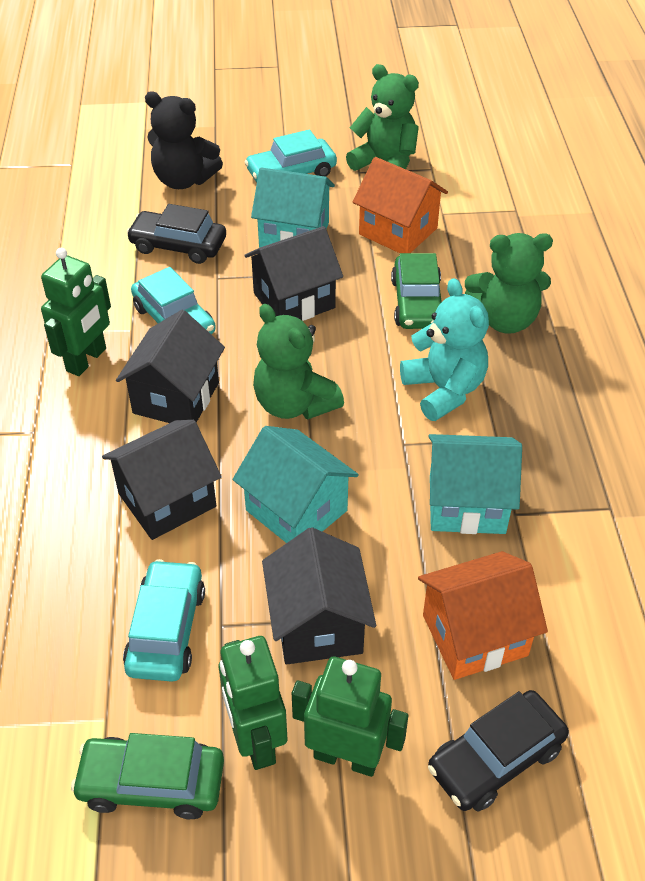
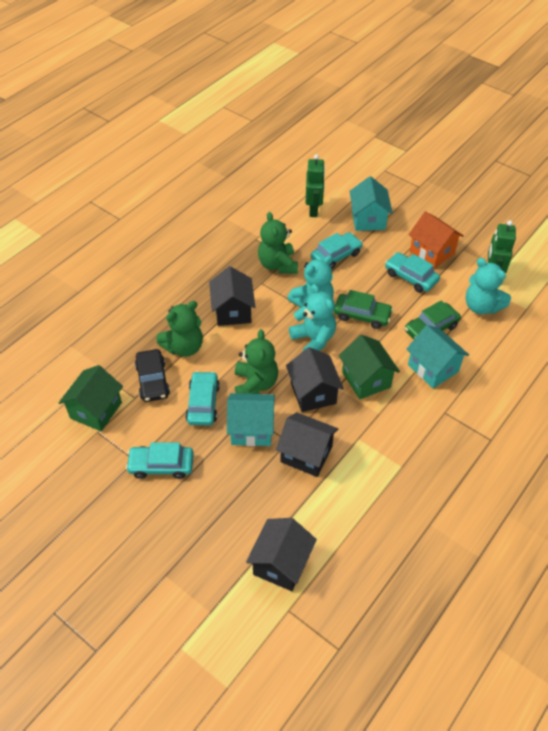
black car: 2 -> 1
black teddy bear: 1 -> 0
green house: 0 -> 2
green robot: 3 -> 2
orange house: 2 -> 1
turquoise car: 3 -> 4
turquoise teddy bear: 1 -> 3

